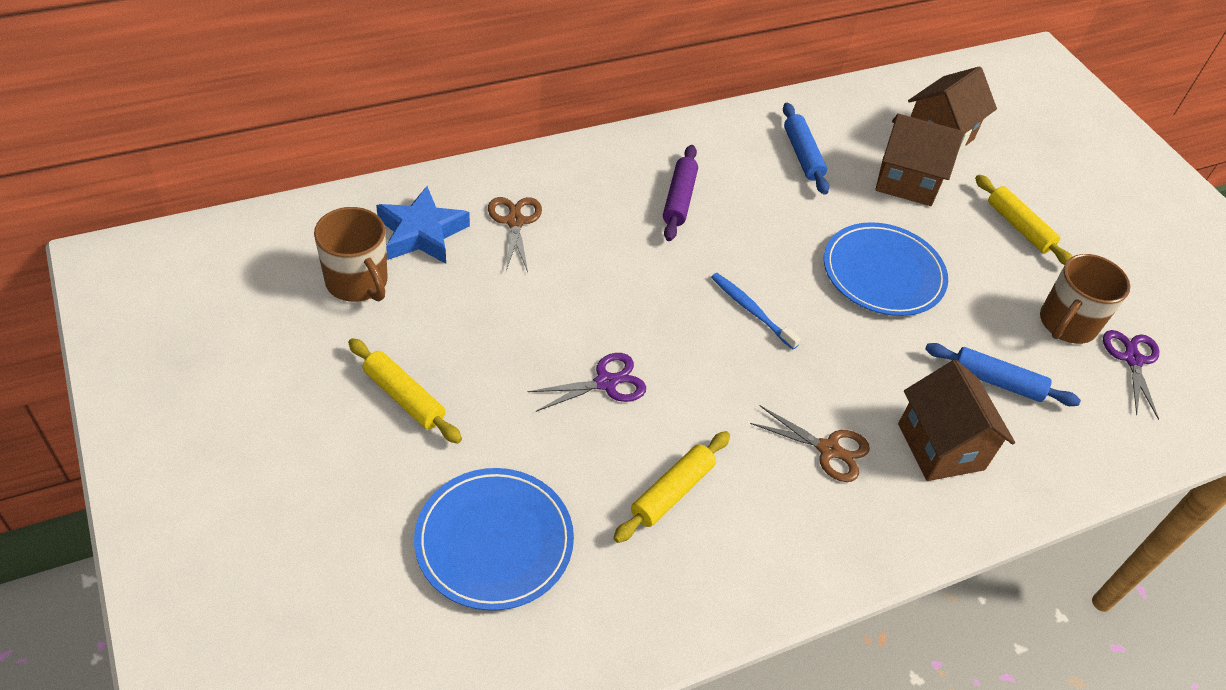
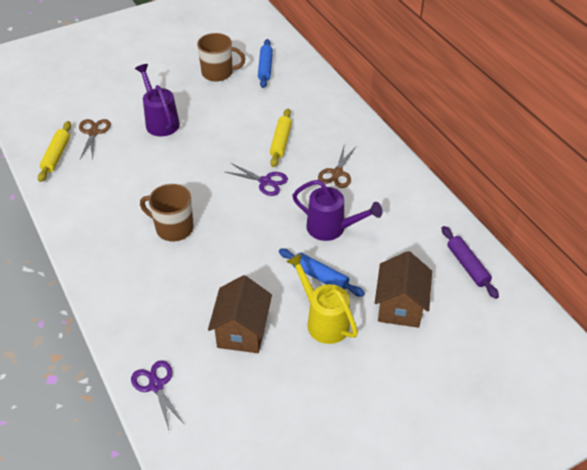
blue plate: 2 -> 0
blue star: 1 -> 0
blue toothbrush: 1 -> 0
brown house: 3 -> 2
purple watering can: 0 -> 2
yellow rolling pin: 3 -> 2
yellow watering can: 0 -> 1

